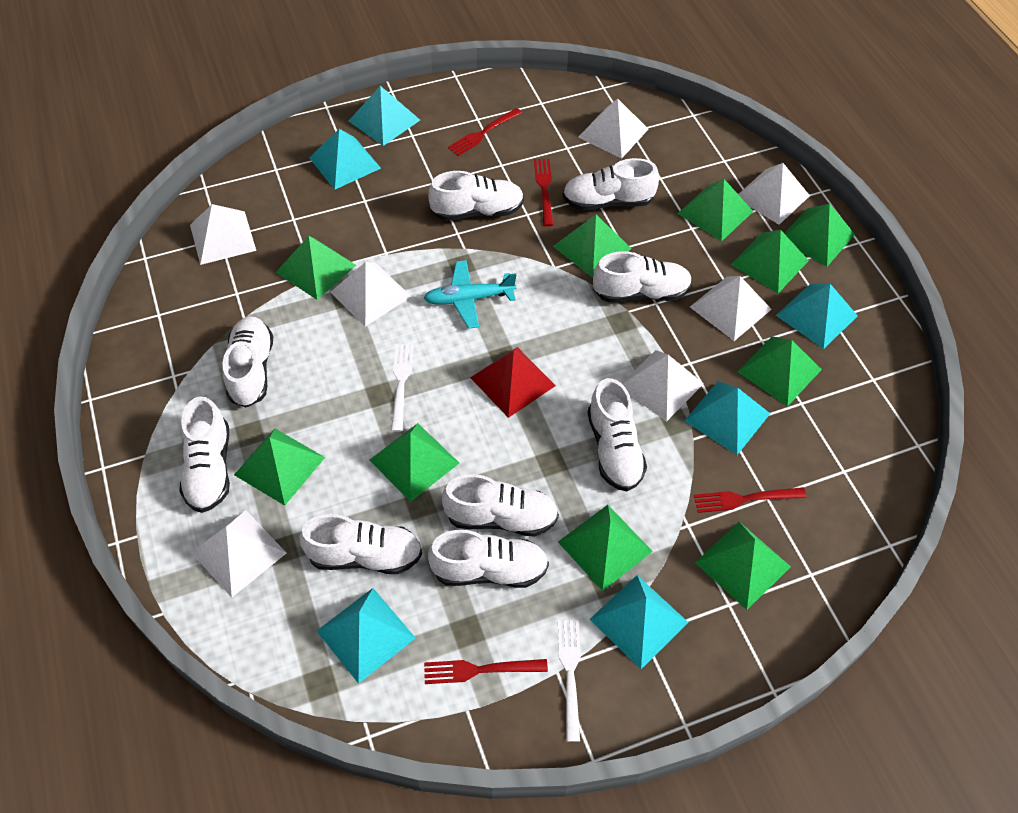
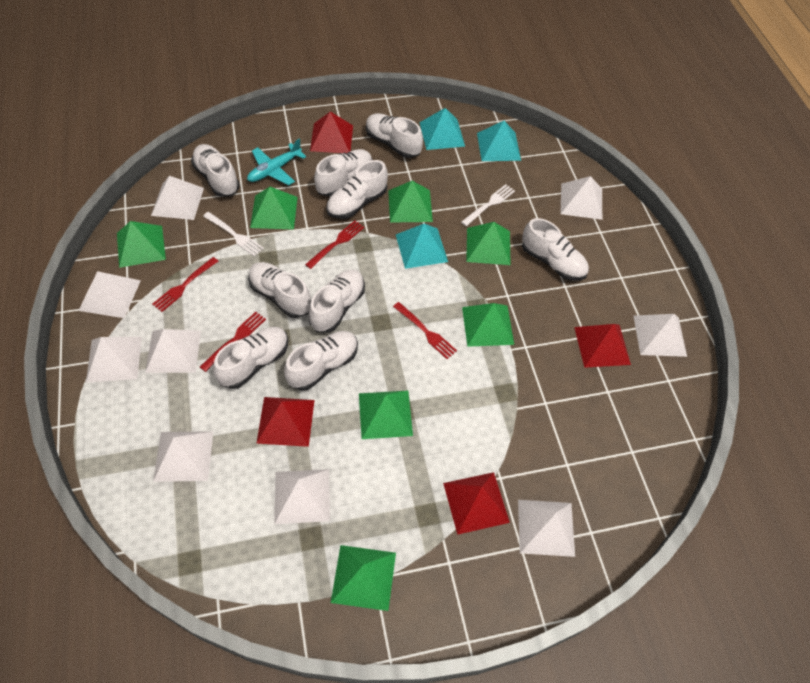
green pyramid: 10 -> 7
red pyramid: 1 -> 4
turquoise pyramid: 6 -> 3
white pyramid: 7 -> 9

